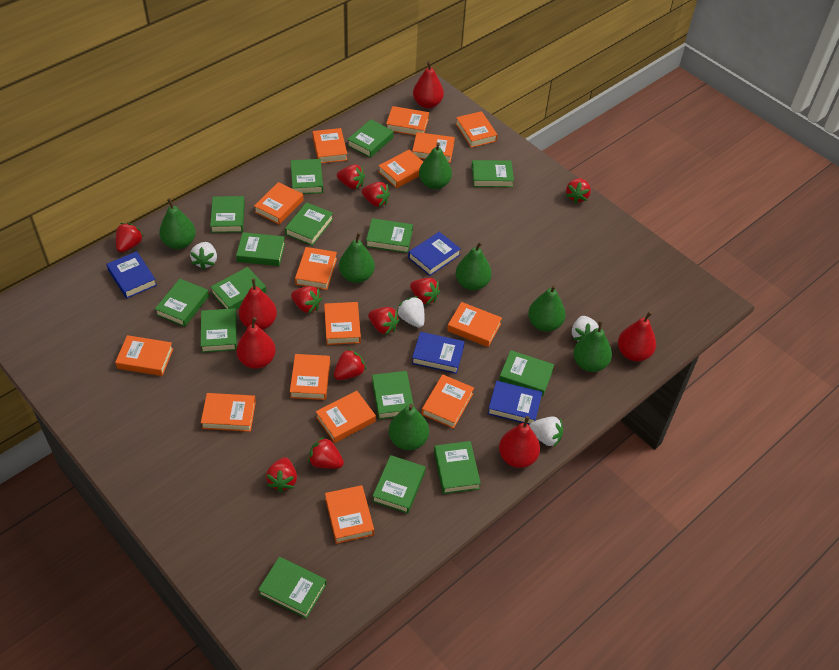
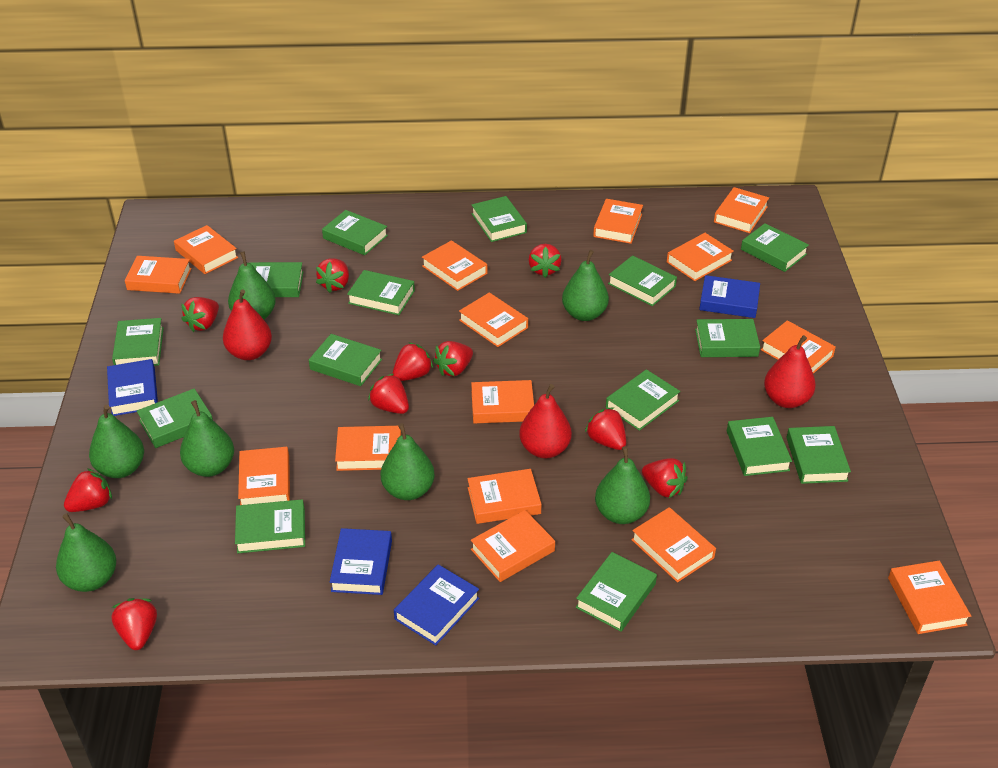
red pear: 5 -> 3
white strawberry: 4 -> 0

